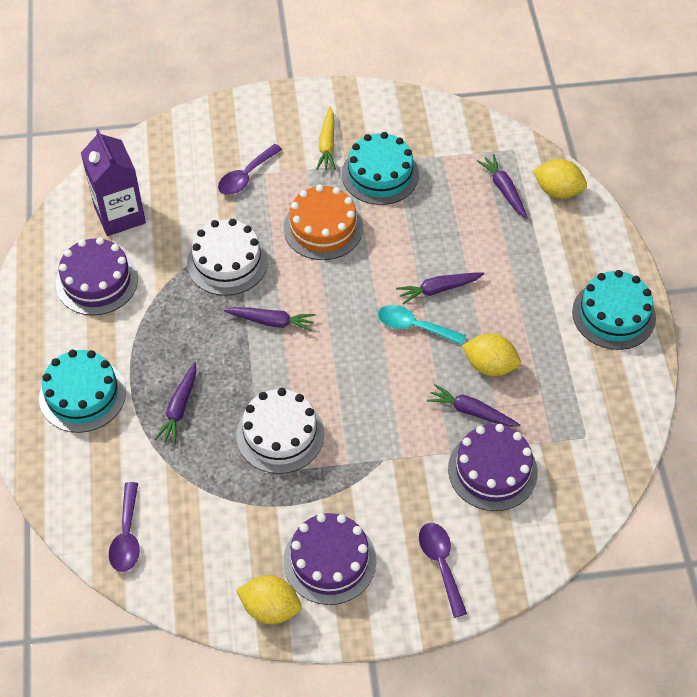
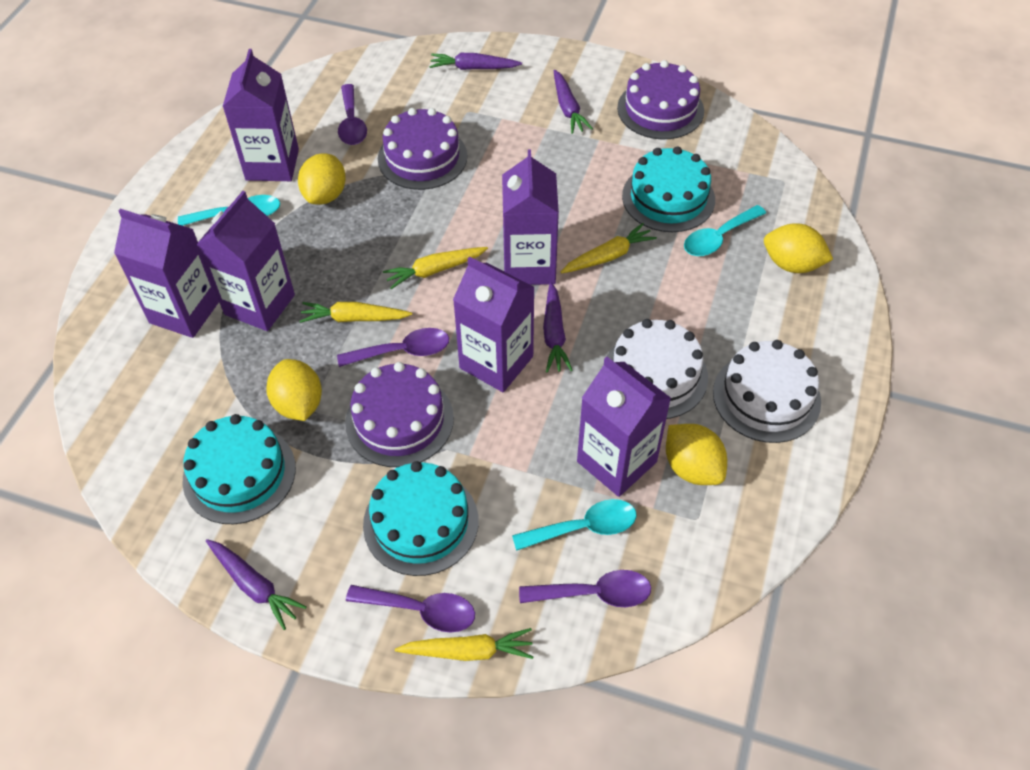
orange cake: 1 -> 0
purple carrot: 5 -> 4
purple carton: 1 -> 6
purple spoon: 3 -> 4
turquoise spoon: 1 -> 3
yellow carrot: 1 -> 4
yellow lemon: 3 -> 4

